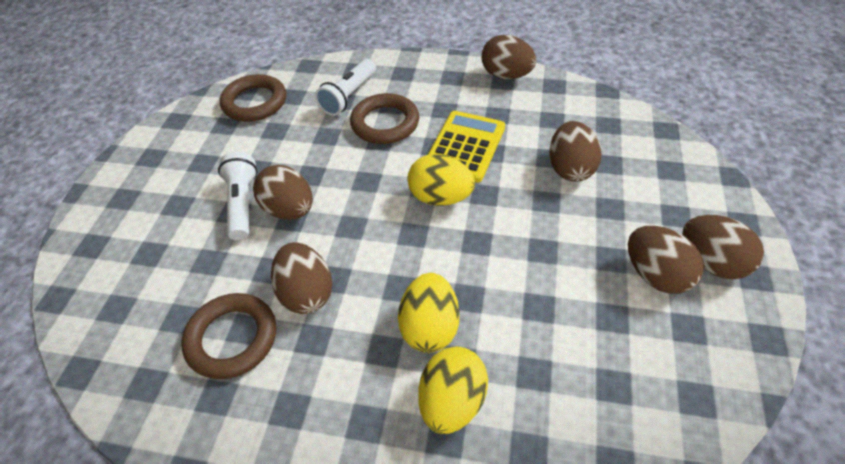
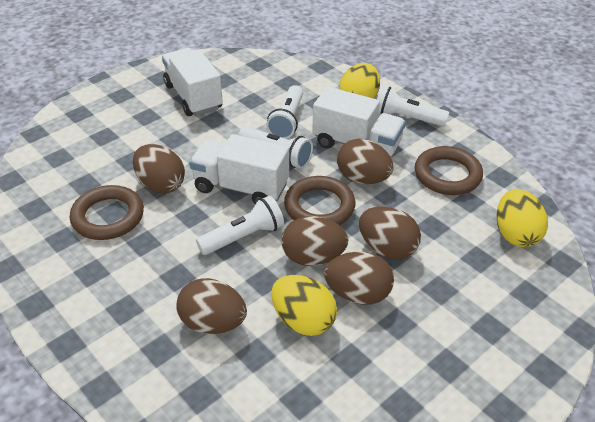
white flashlight: 2 -> 4
white truck: 0 -> 3
yellow calculator: 1 -> 0

